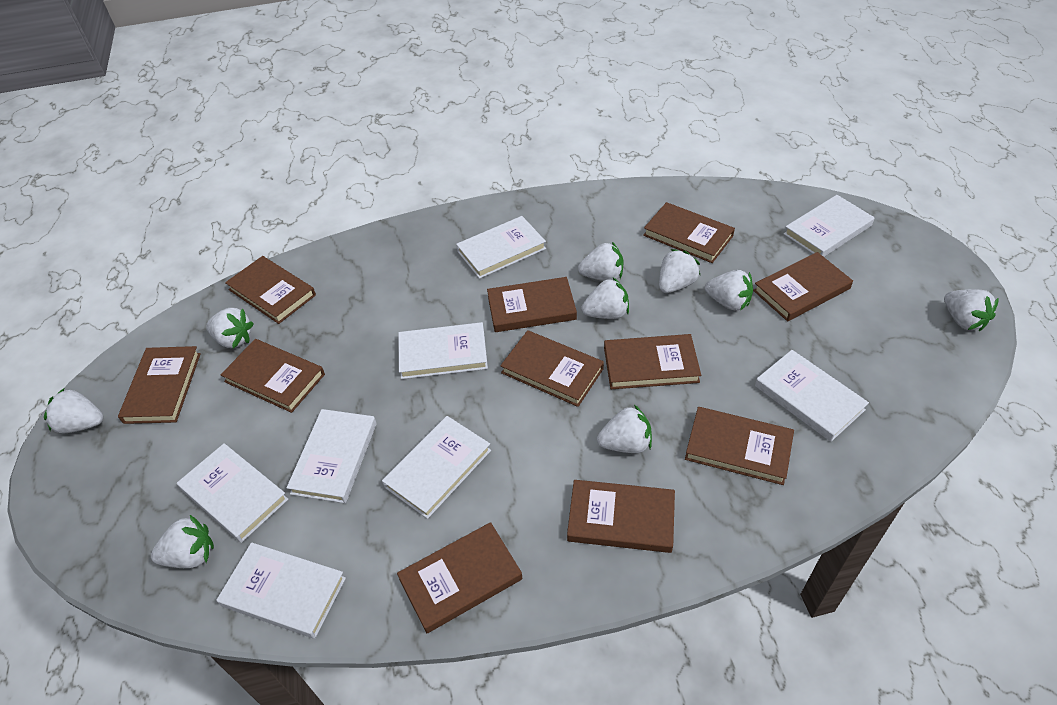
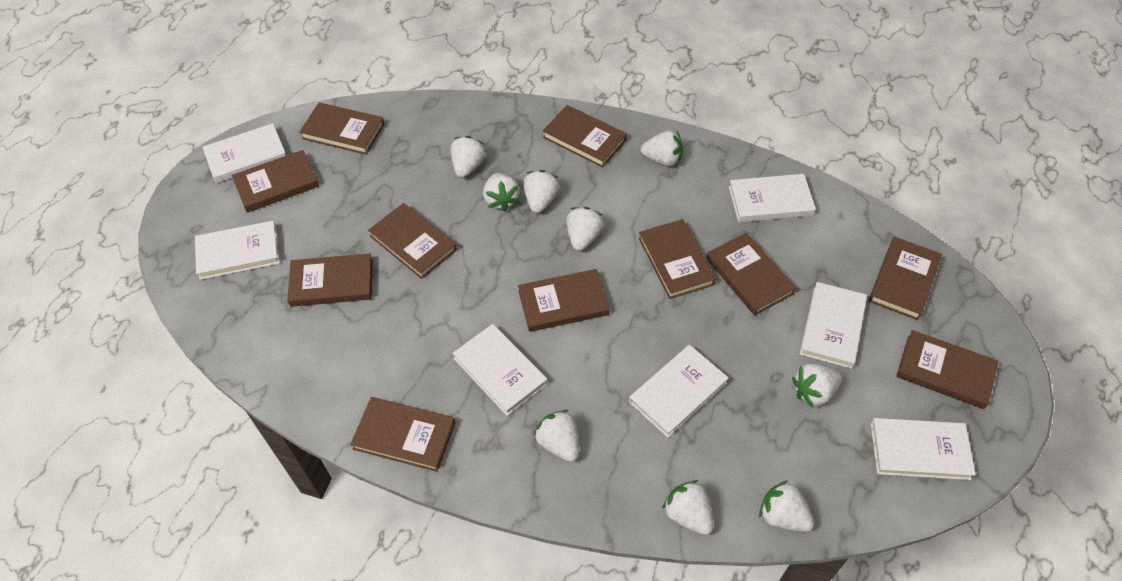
white book: 8 -> 7

